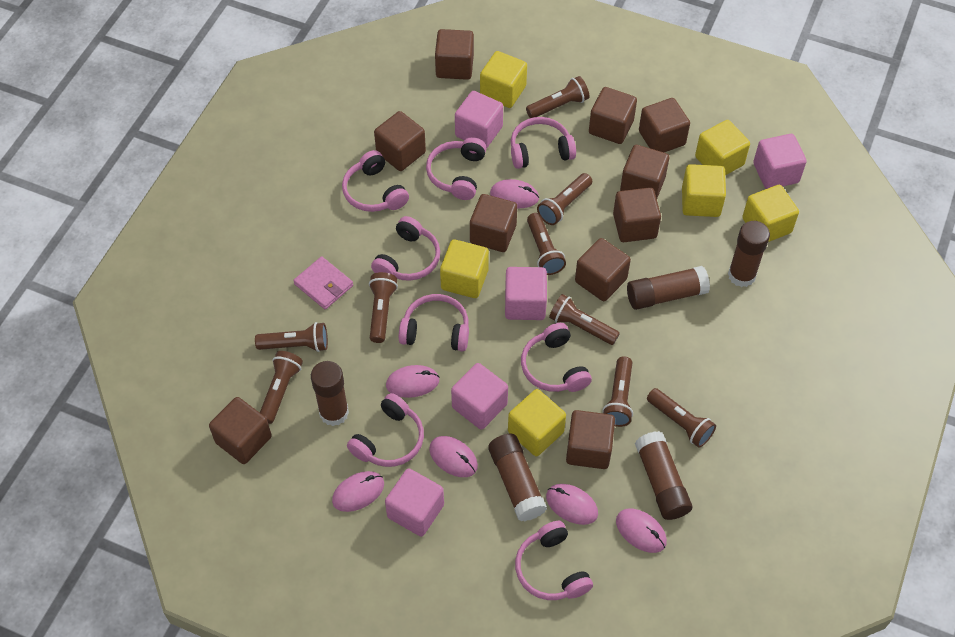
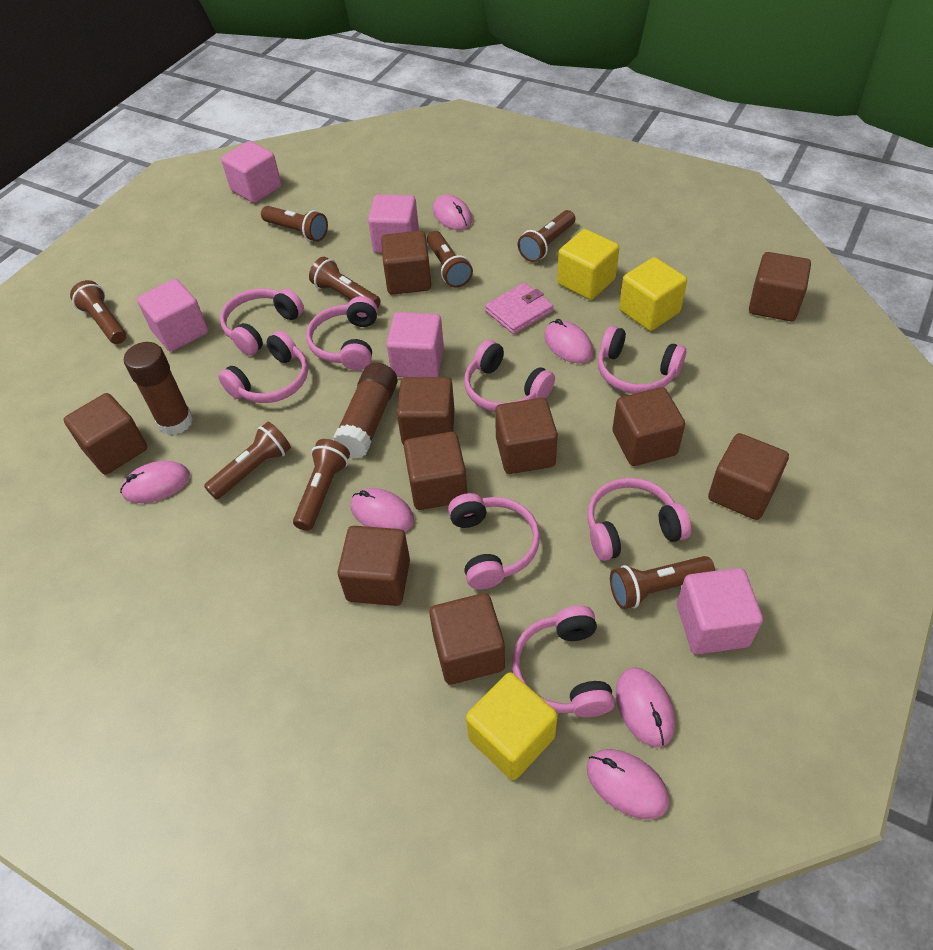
brown flashlight: 9 -> 8
brown glue stick: 5 -> 2
yellow cube: 6 -> 3

